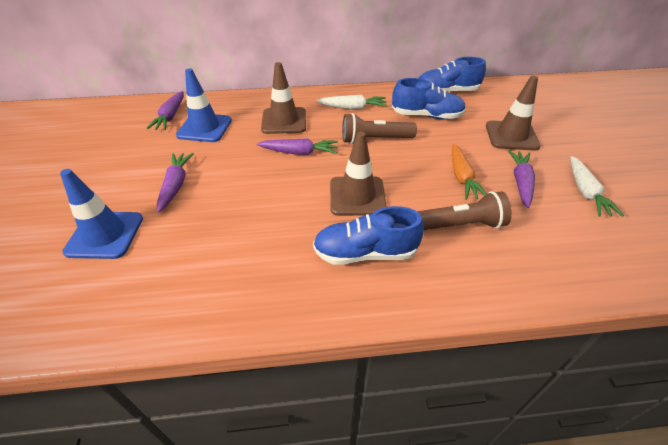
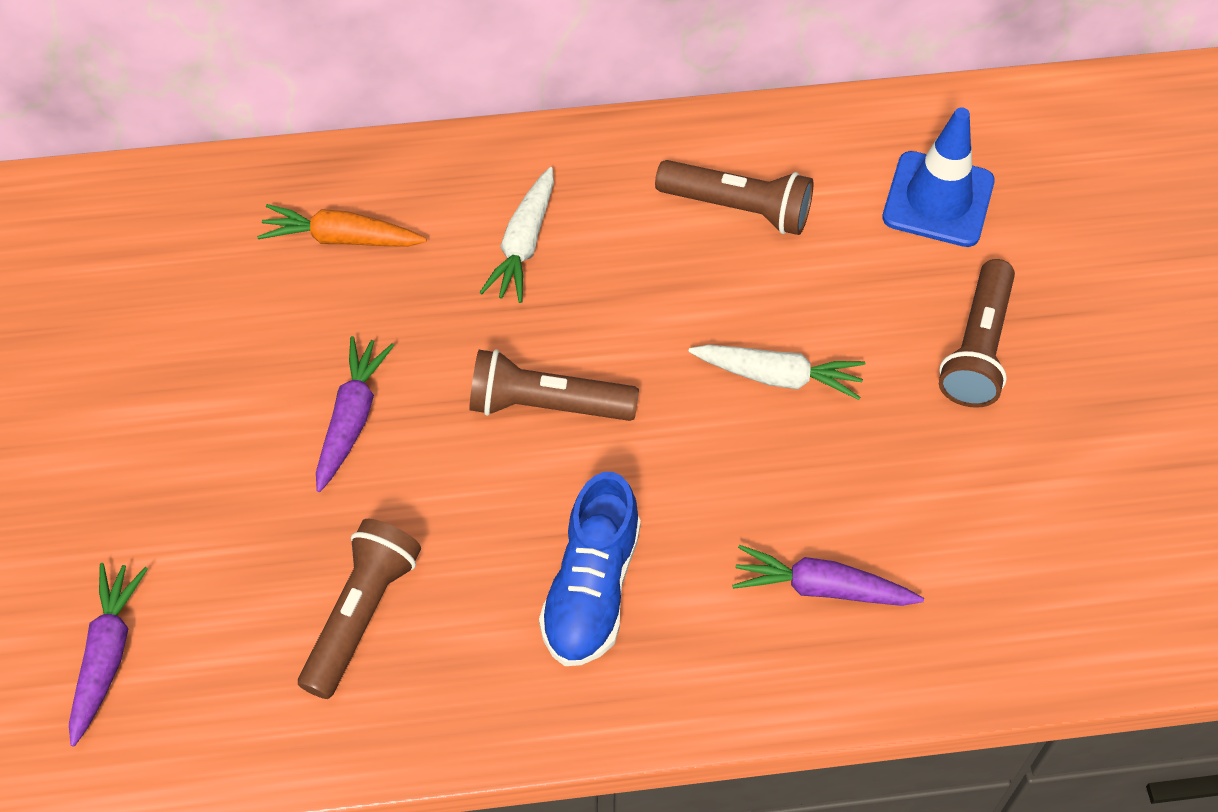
blue shoe: 3 -> 1
blue traffic cone: 2 -> 1
brown flashlight: 2 -> 4
brown traffic cone: 3 -> 0
purple carrot: 4 -> 3

